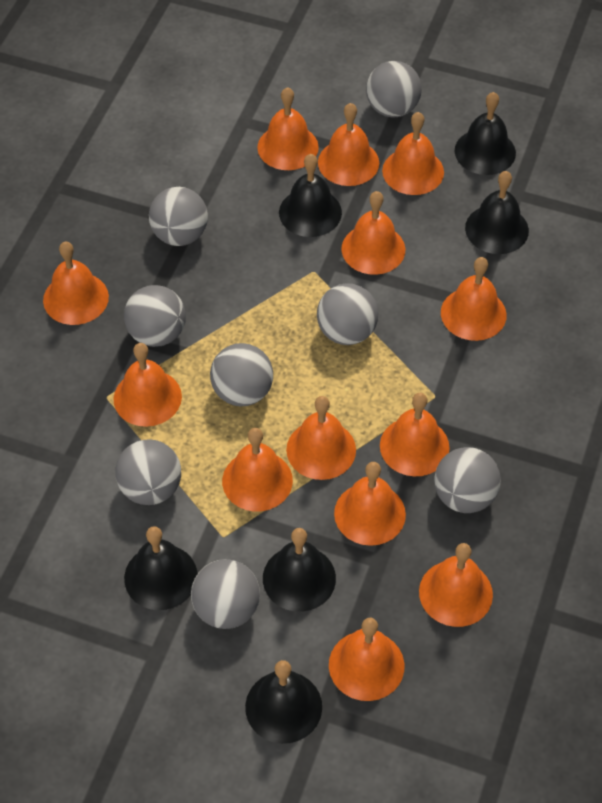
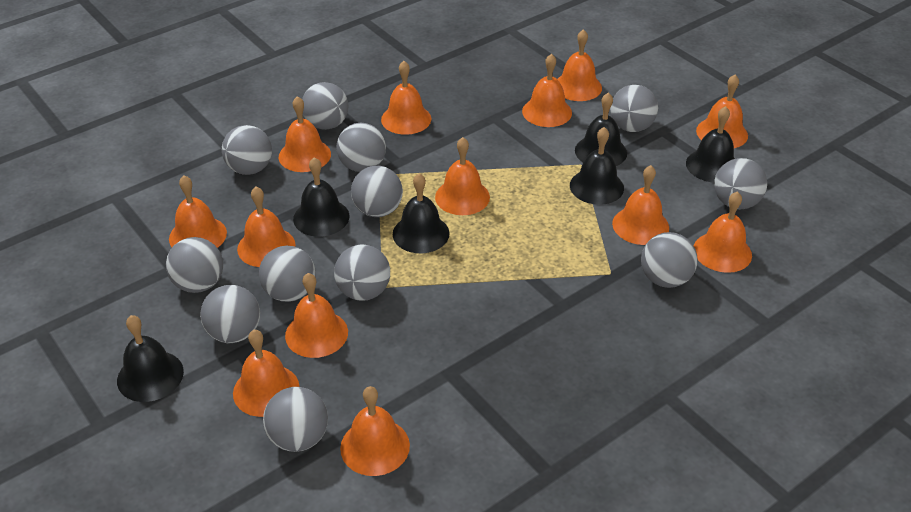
grey ball: 8 -> 12

